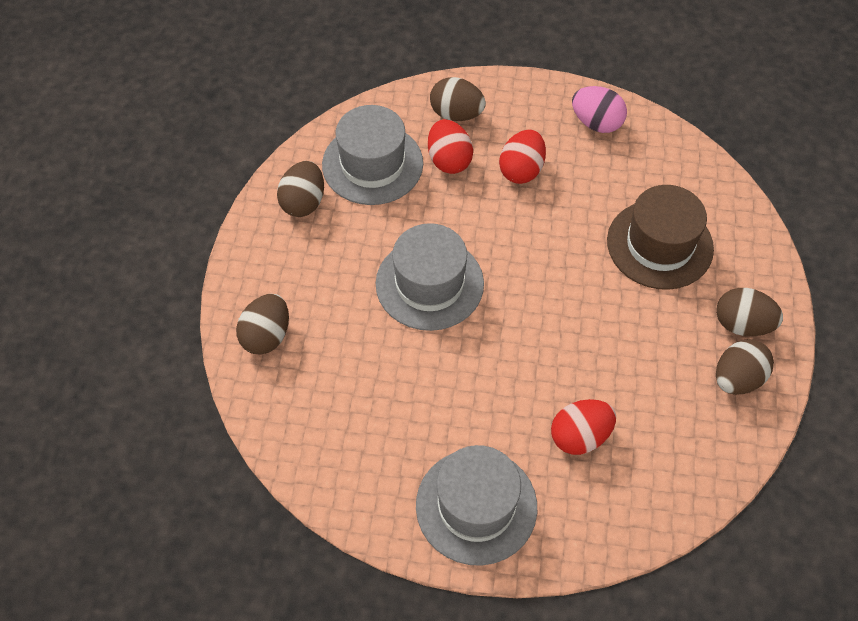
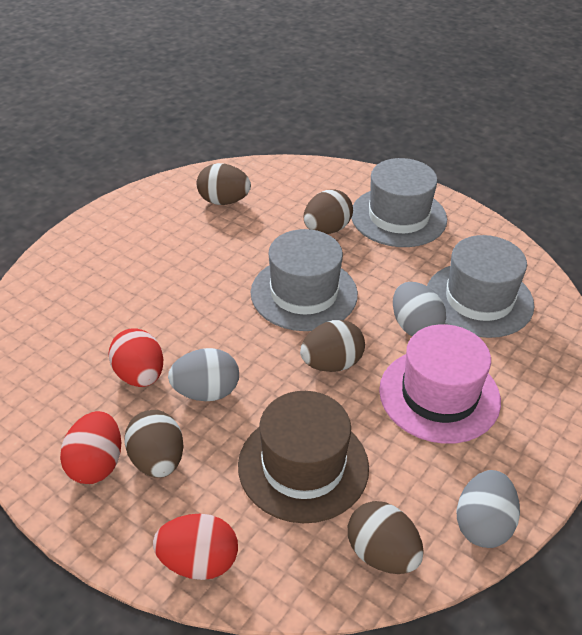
grey egg: 0 -> 3
pink egg: 1 -> 0
pink hat: 0 -> 1

